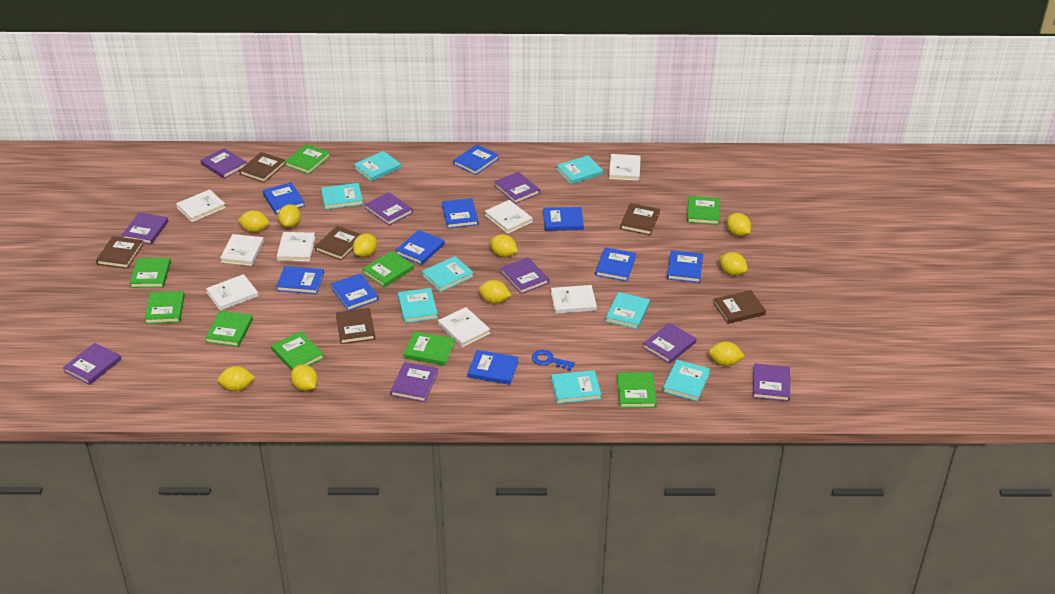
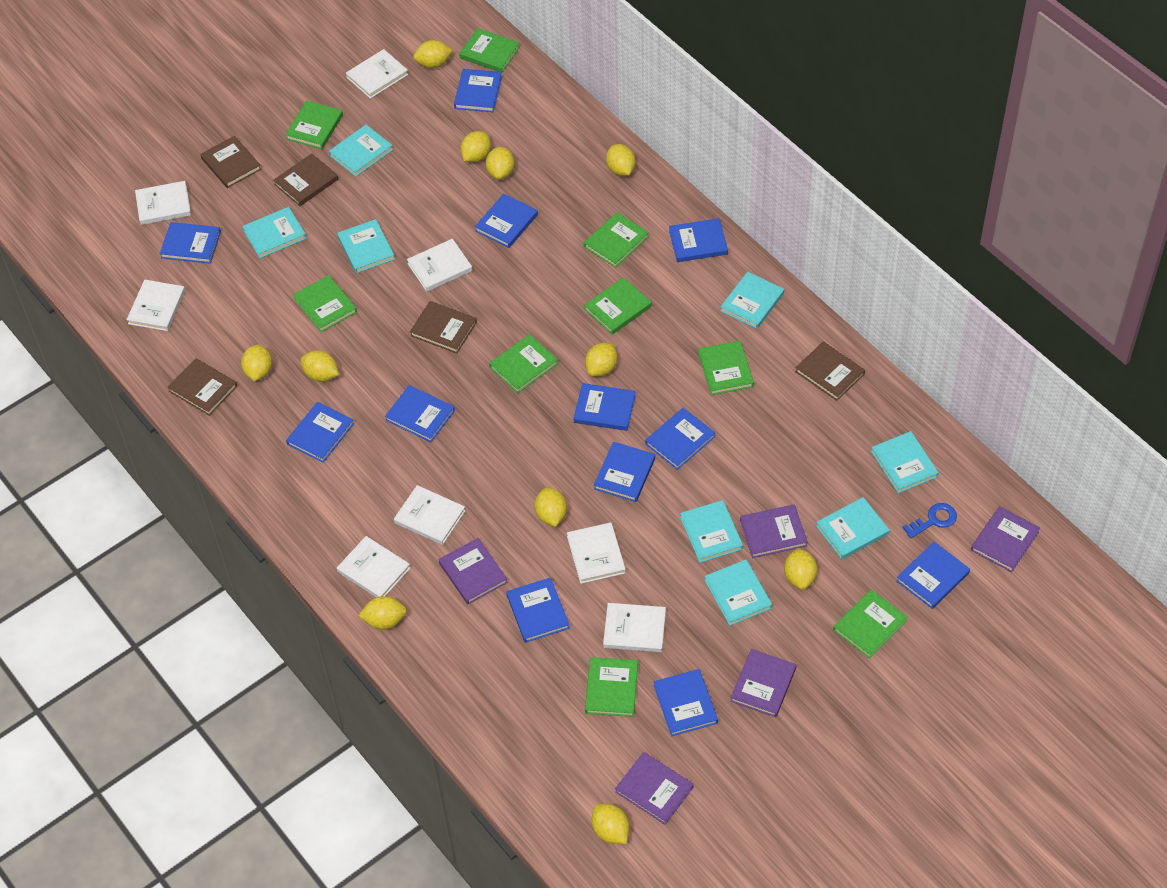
blue book: 10 -> 12
brown book: 6 -> 5
purple book: 9 -> 5
yellow lemon: 10 -> 11

